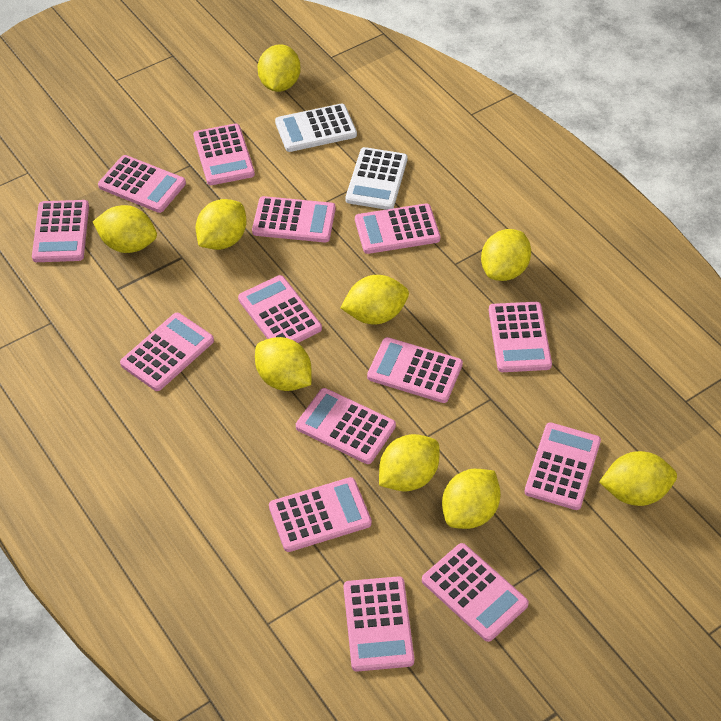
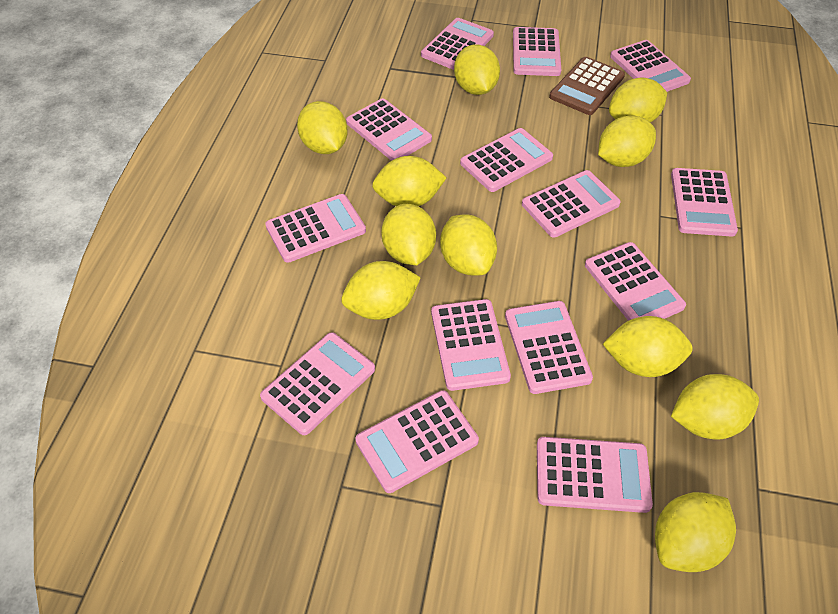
brown calculator: 0 -> 1
white calculator: 2 -> 0
yellow lemon: 9 -> 11

